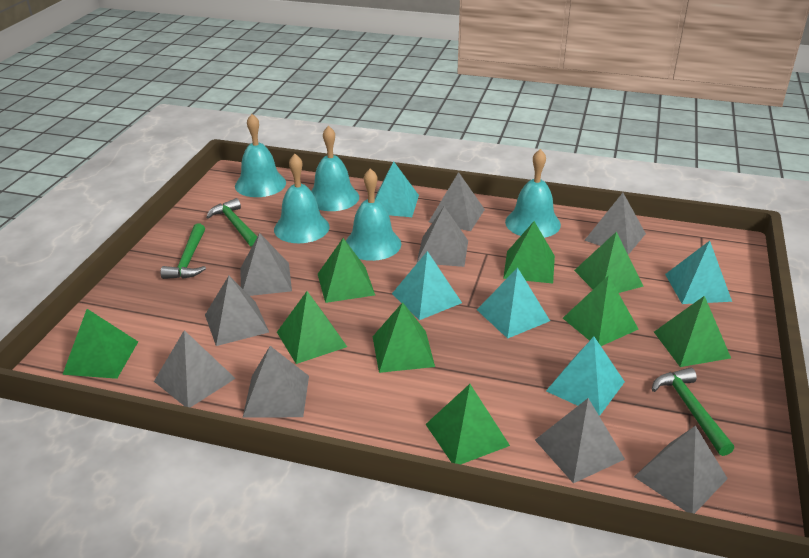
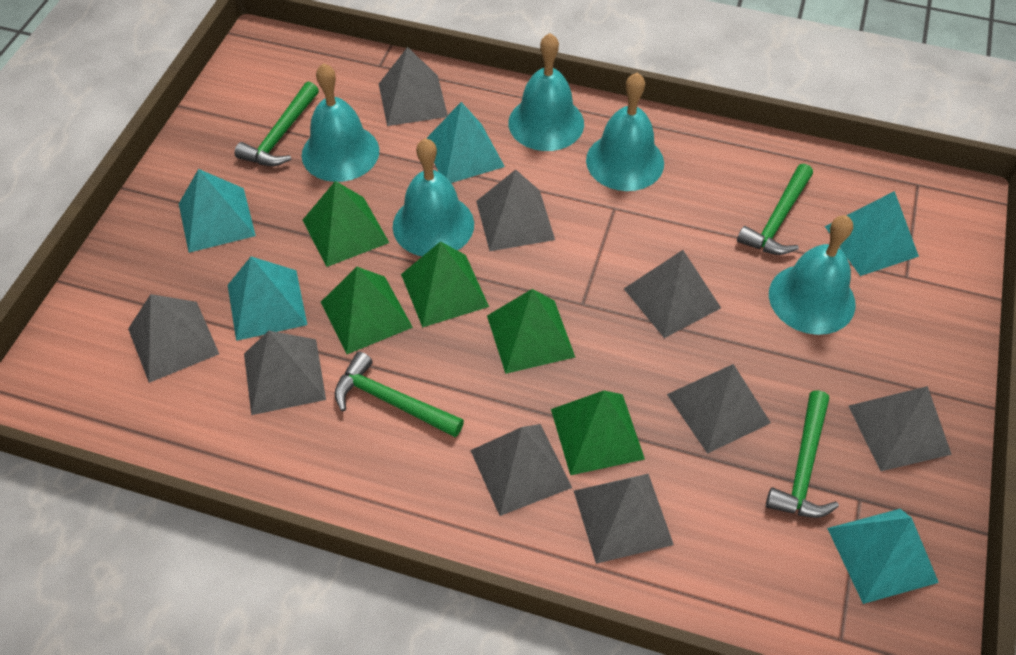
green hammer: 3 -> 4
green pyramid: 9 -> 5

